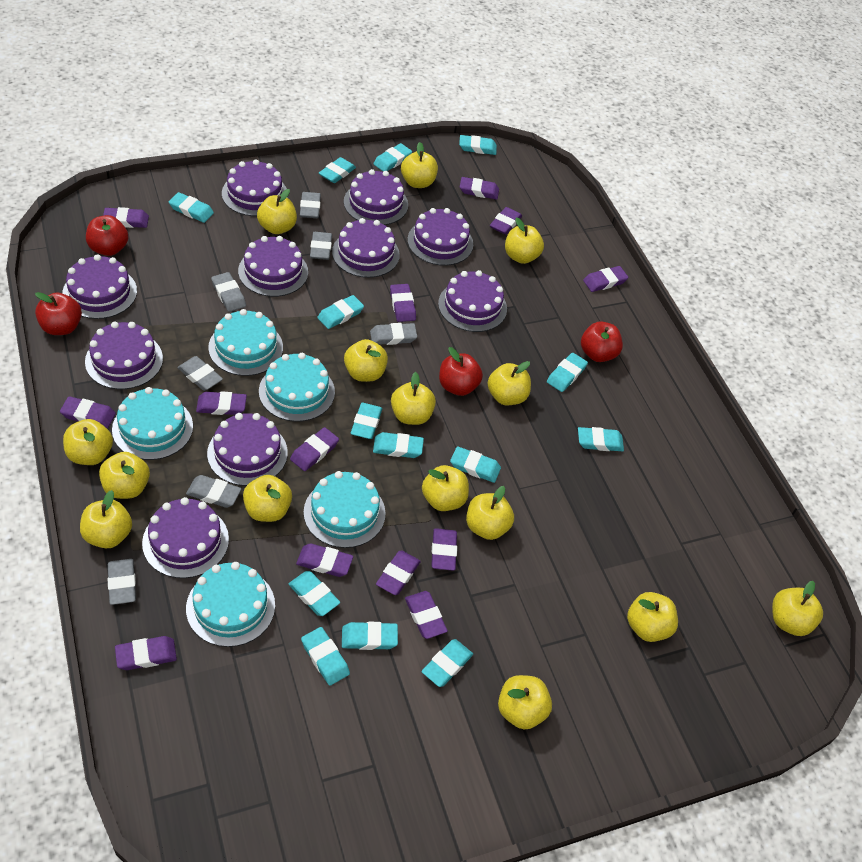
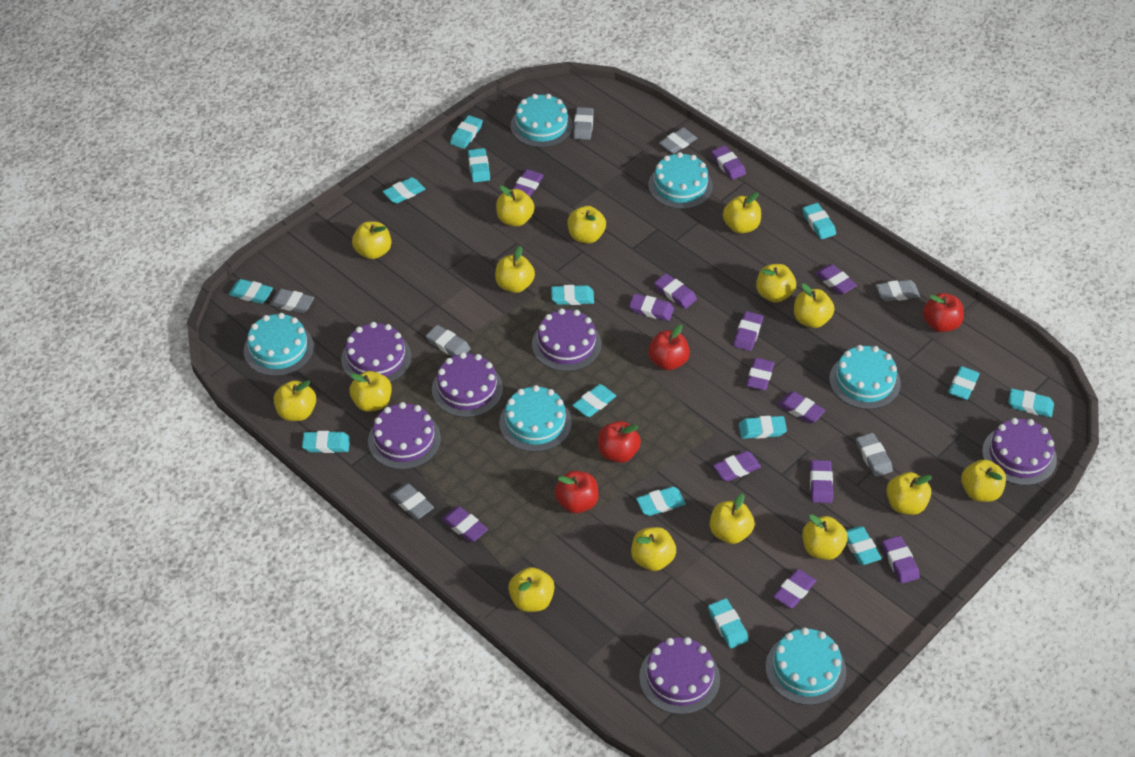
purple cake: 10 -> 6
turquoise cake: 5 -> 6

